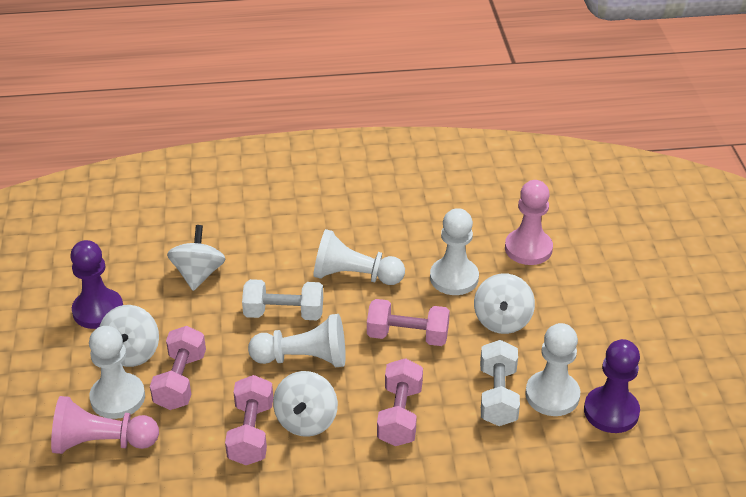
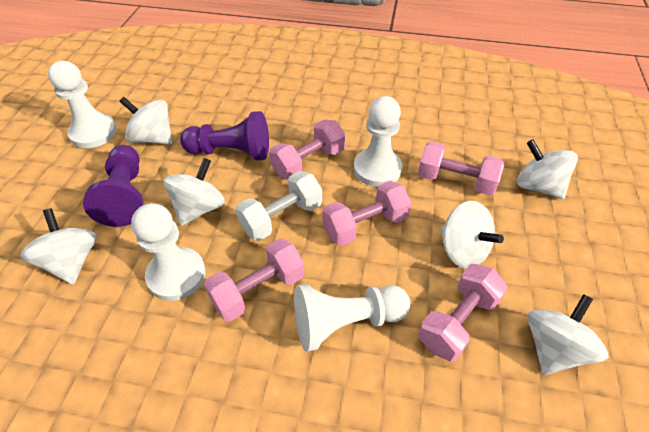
pink dumbbell: 4 -> 5
pink pawn: 2 -> 0
white dumbbell: 2 -> 1
white pawn: 5 -> 4
white spinning top: 4 -> 6

